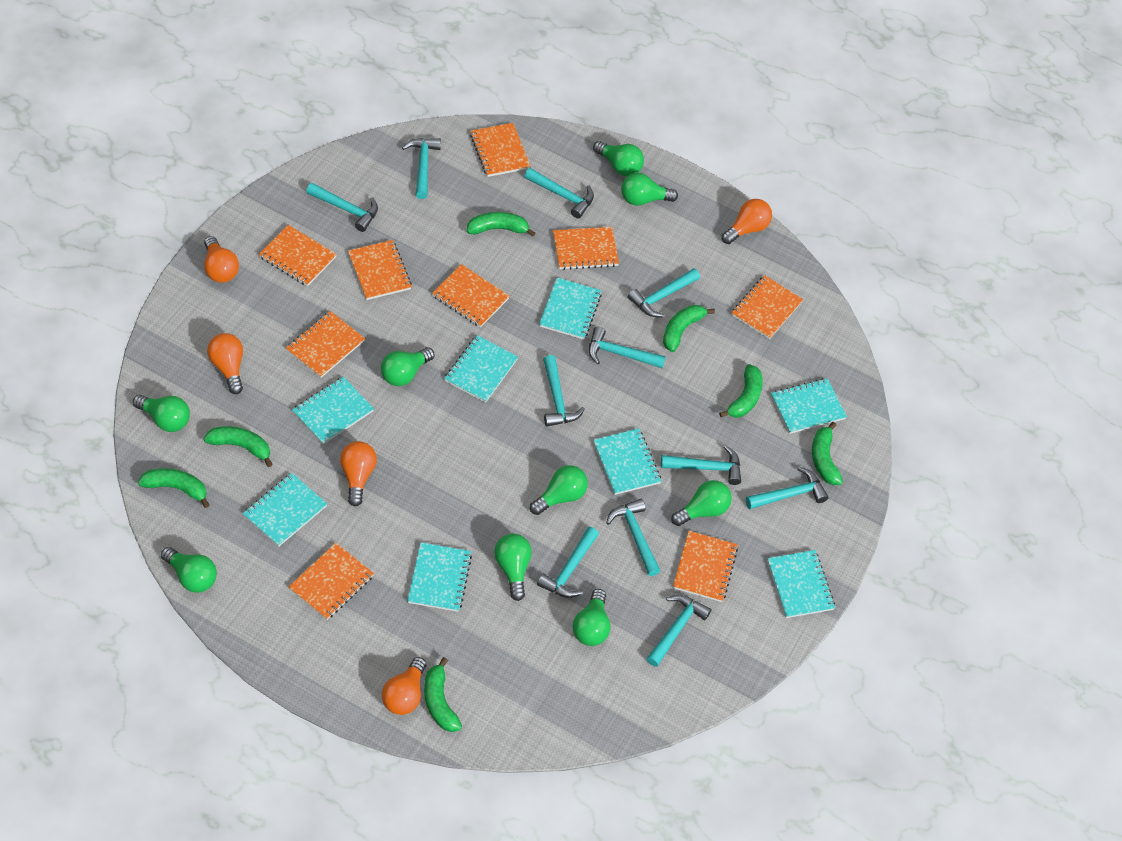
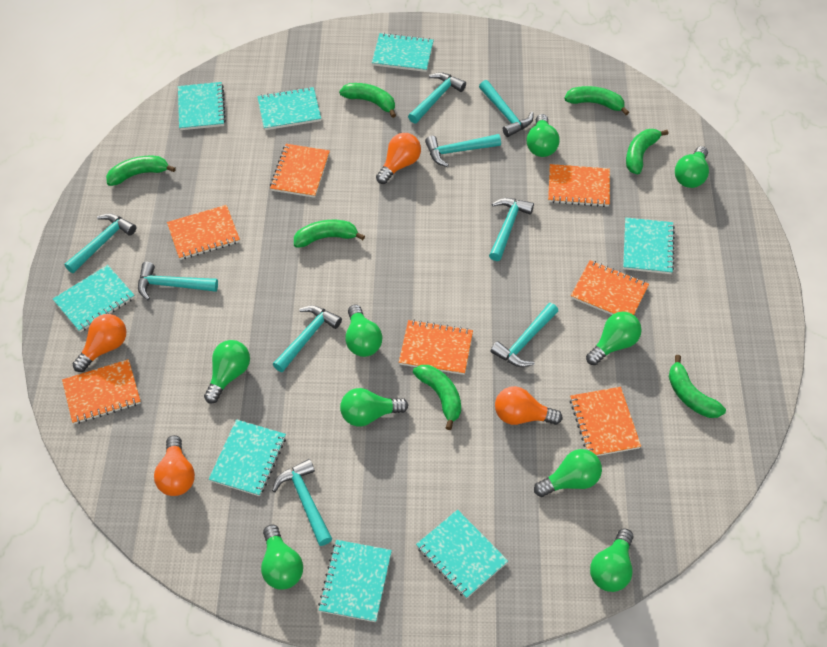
orange light bulb: 5 -> 4
orange notebook: 9 -> 7
turquoise hammer: 11 -> 9

